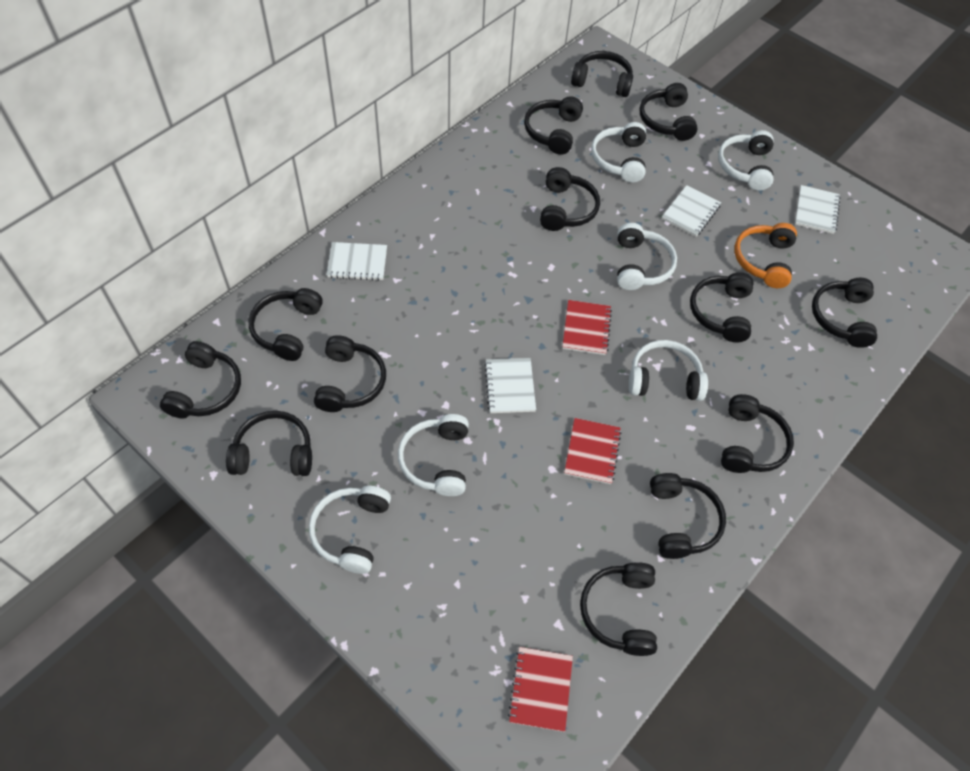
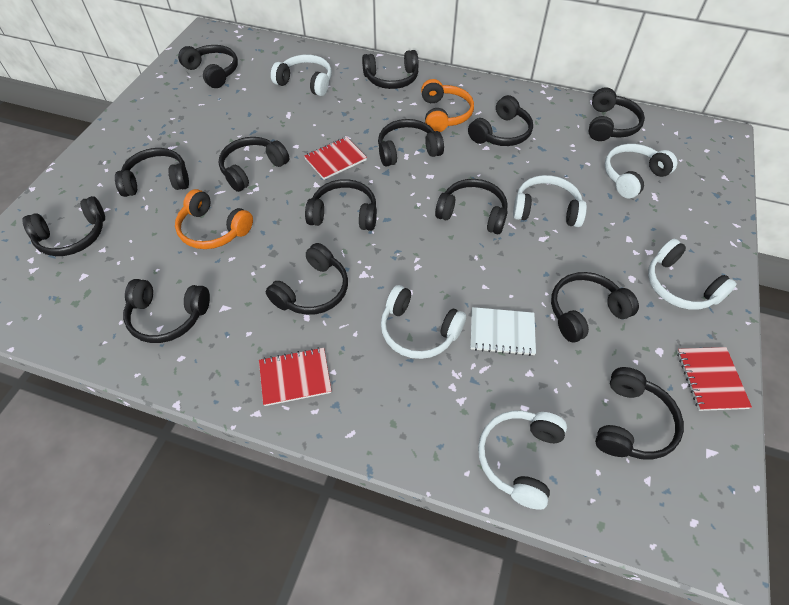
black headphones: 13 -> 14
orange headphones: 1 -> 2
white notebook: 4 -> 1

